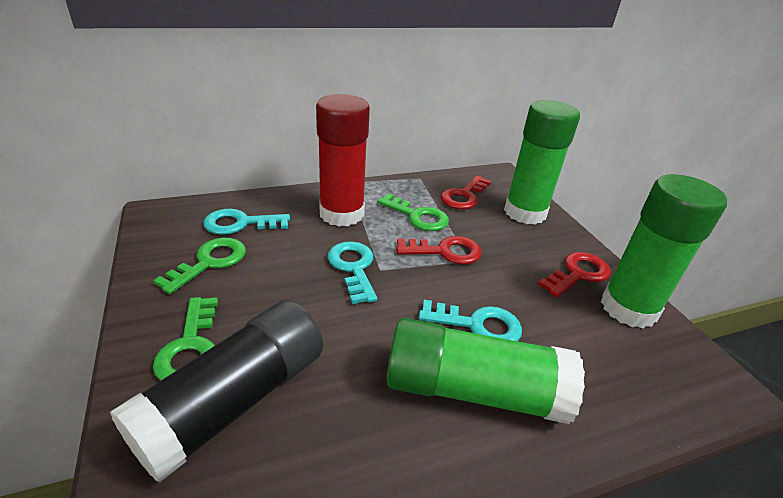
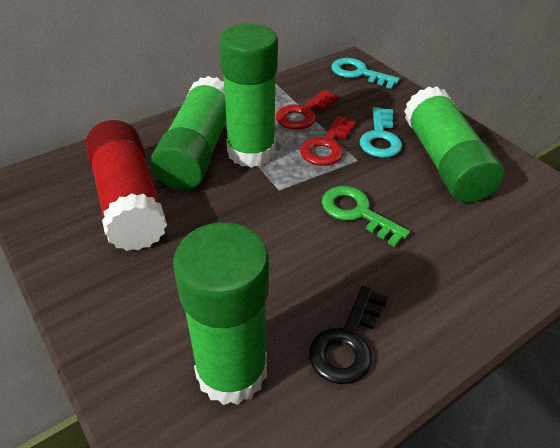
black glue stick: 1 -> 0
black key: 0 -> 1
green glue stick: 3 -> 4
green key: 3 -> 1
red key: 3 -> 2
turquoise key: 3 -> 2

